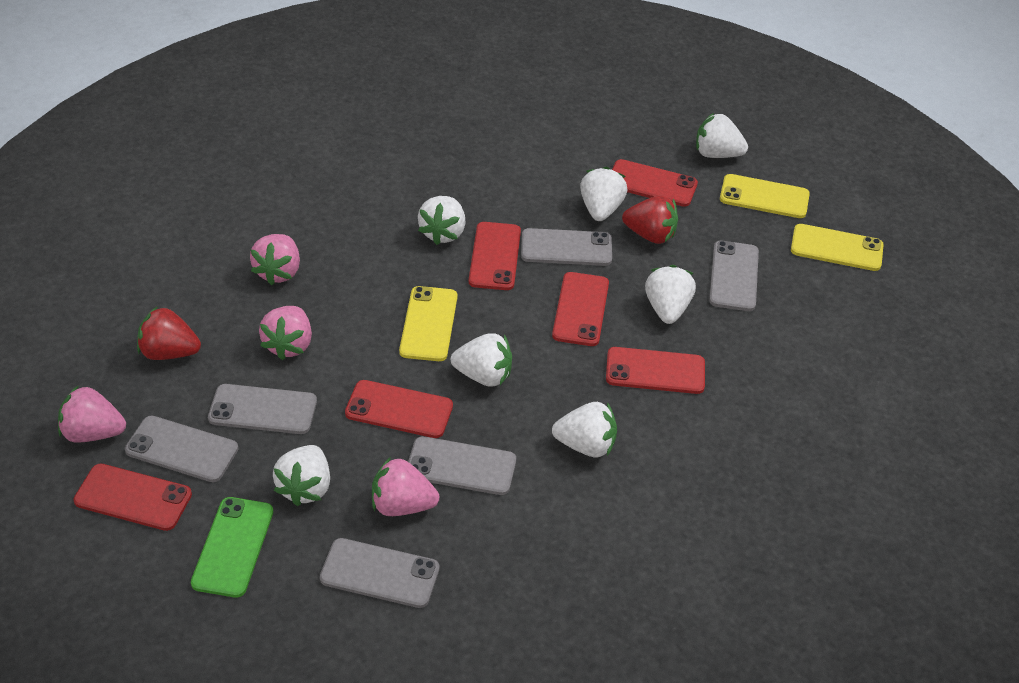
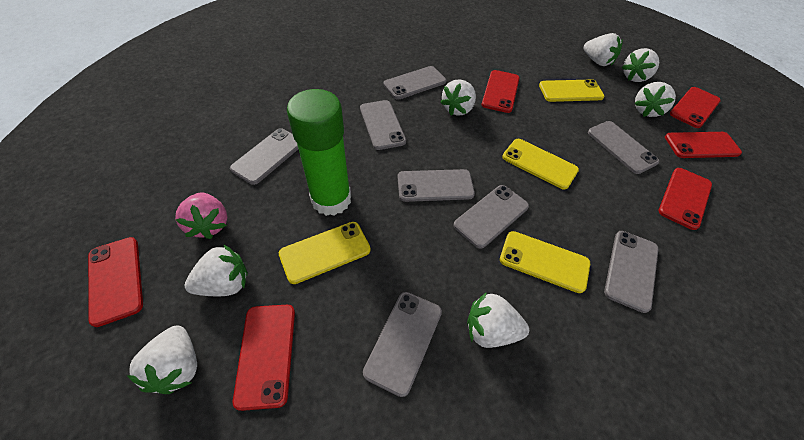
green glue stick: 0 -> 1
green phone: 1 -> 0
grey phone: 6 -> 8
pink strawberry: 4 -> 1
red strawberry: 2 -> 0
yellow phone: 3 -> 4

